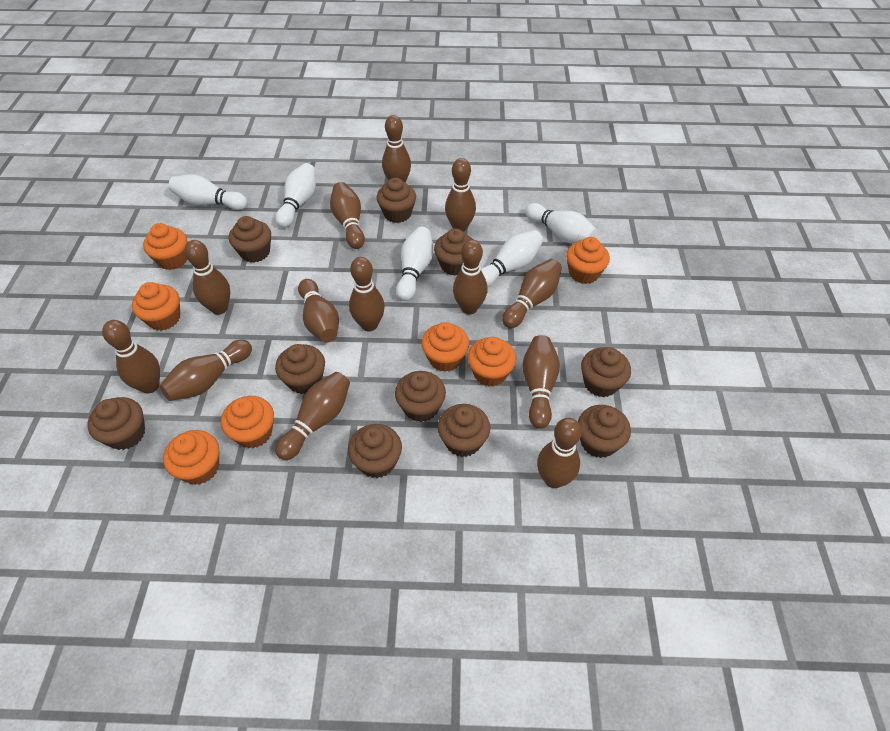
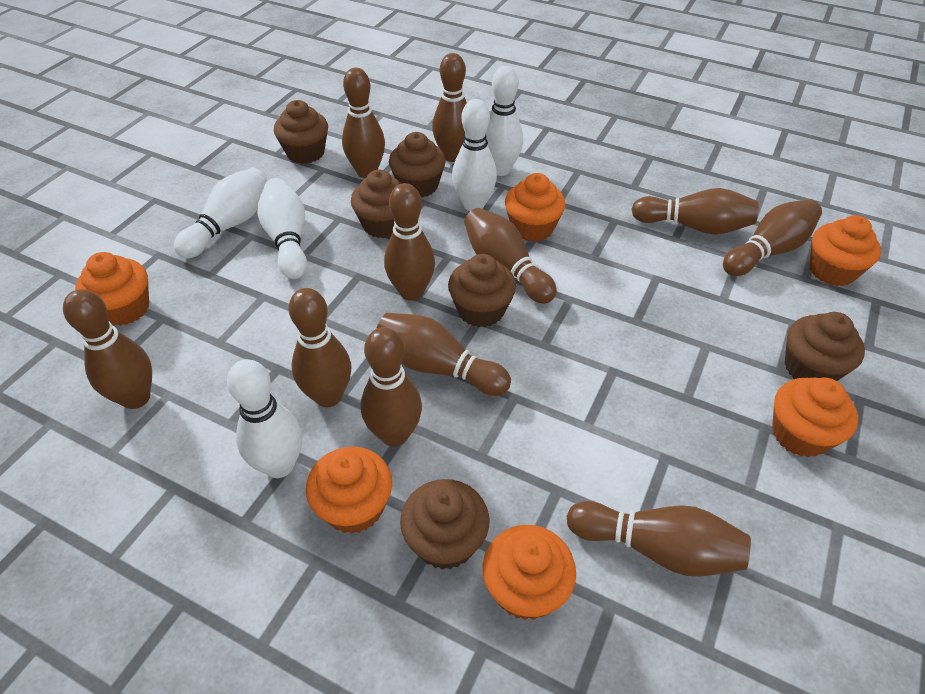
brown bowling pin: 13 -> 11
brown cupcake: 10 -> 6
orange cupcake: 7 -> 6

